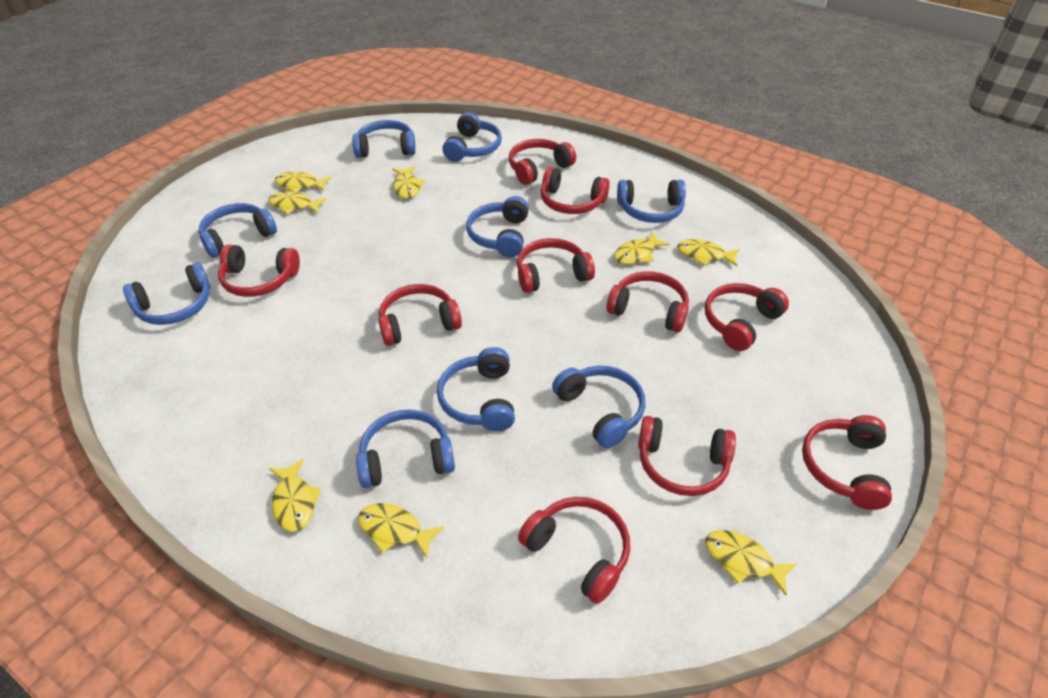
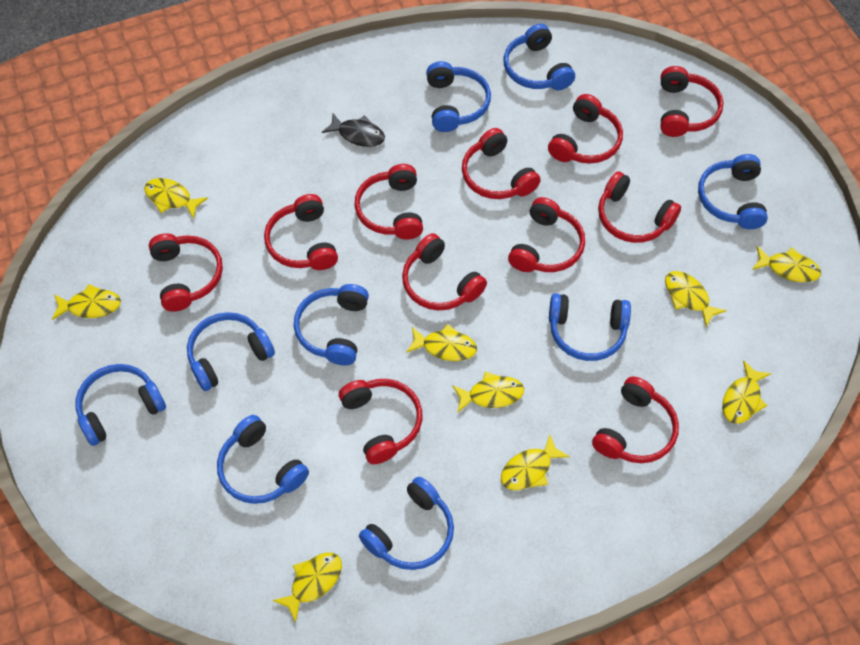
black fish: 0 -> 1
red headphones: 10 -> 11
yellow fish: 8 -> 9

